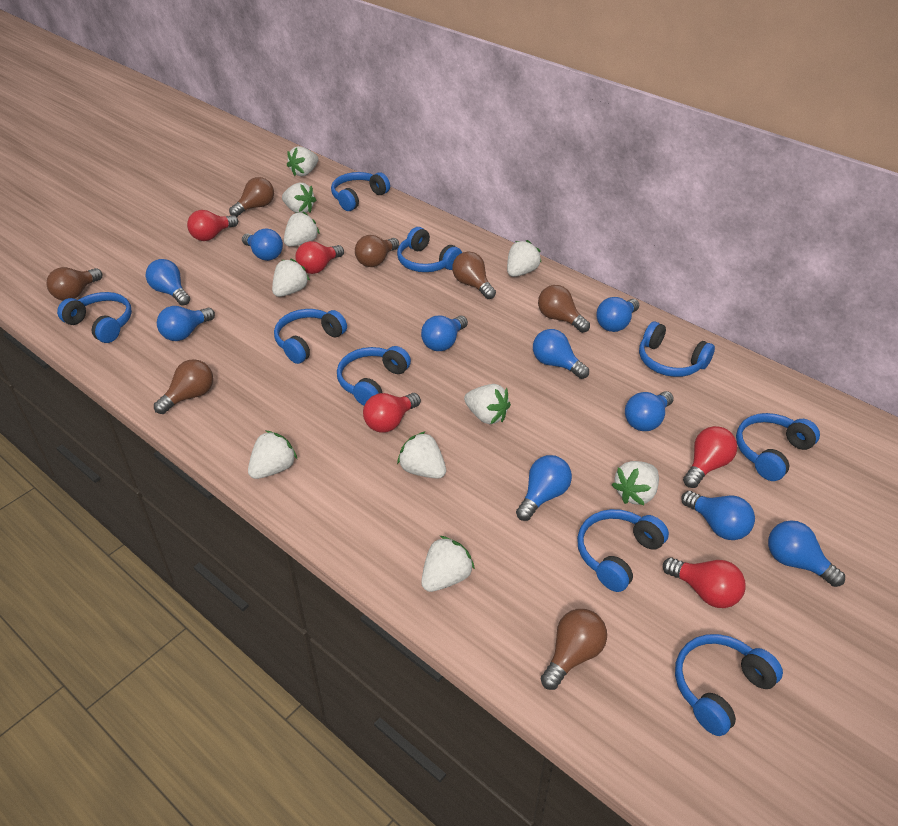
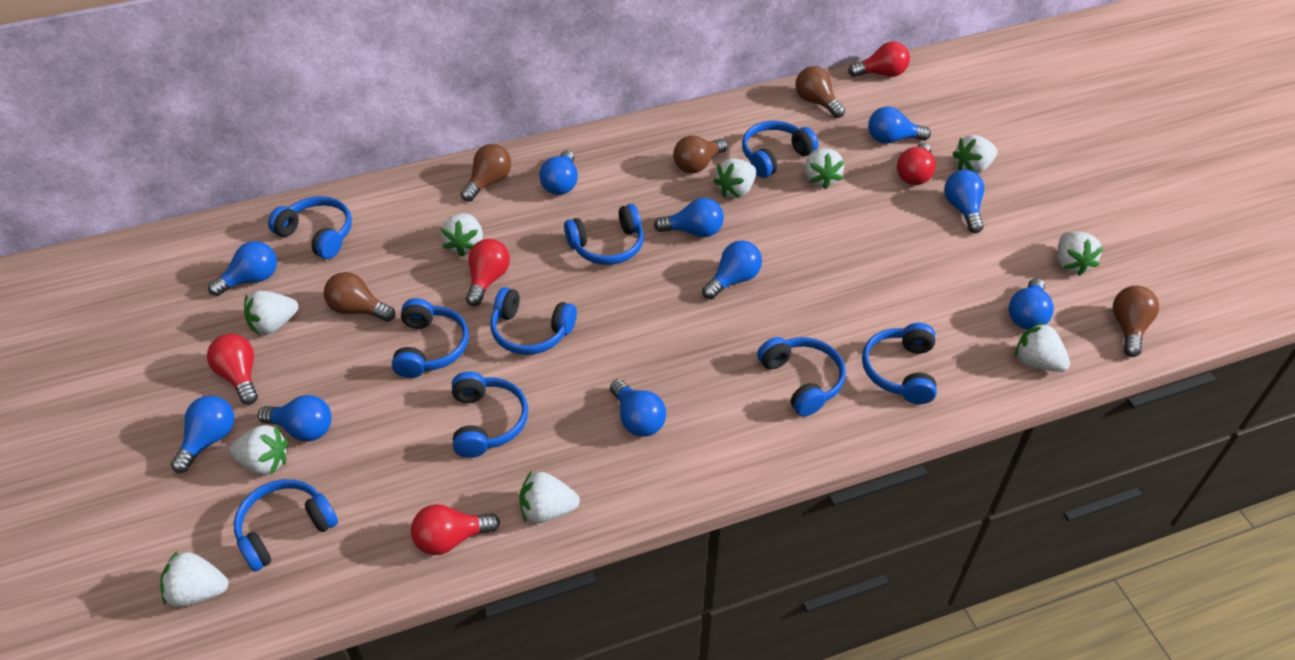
brown light bulb: 7 -> 5

